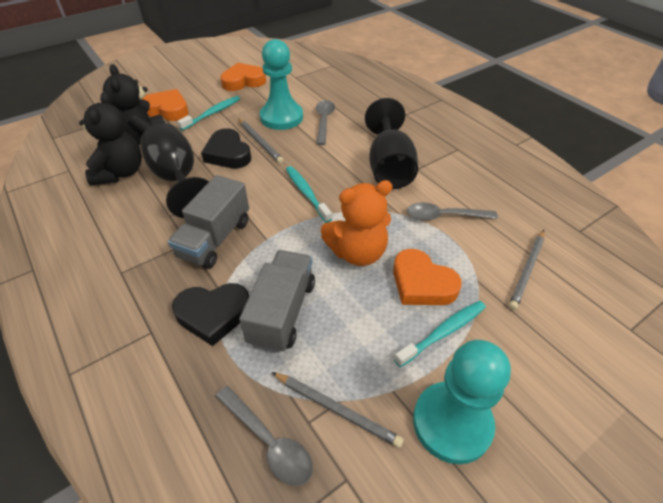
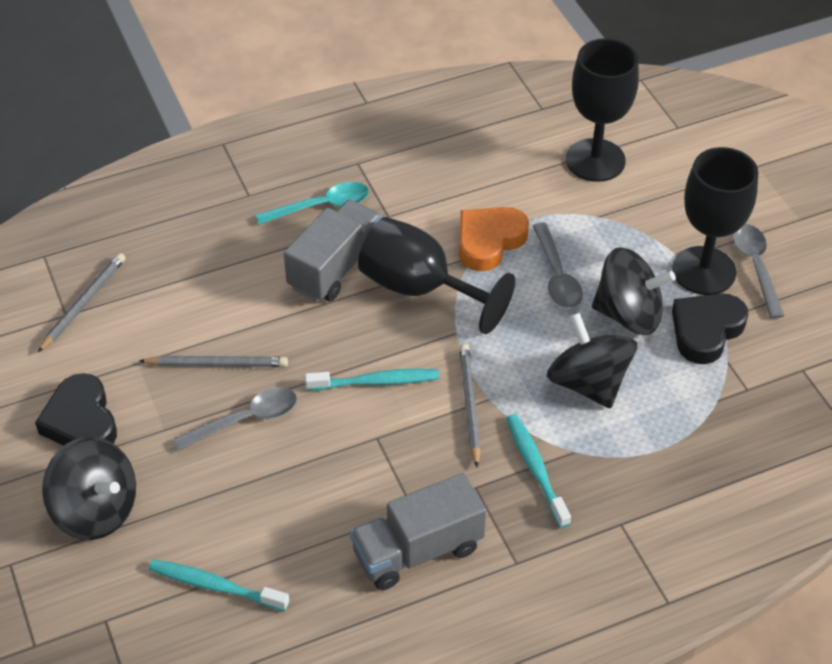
black goblet: 2 -> 3
black spinning top: 0 -> 3
black teddy bear: 2 -> 0
orange heart: 3 -> 1
orange teddy bear: 1 -> 0
turquoise pawn: 2 -> 0
turquoise spoon: 0 -> 1

